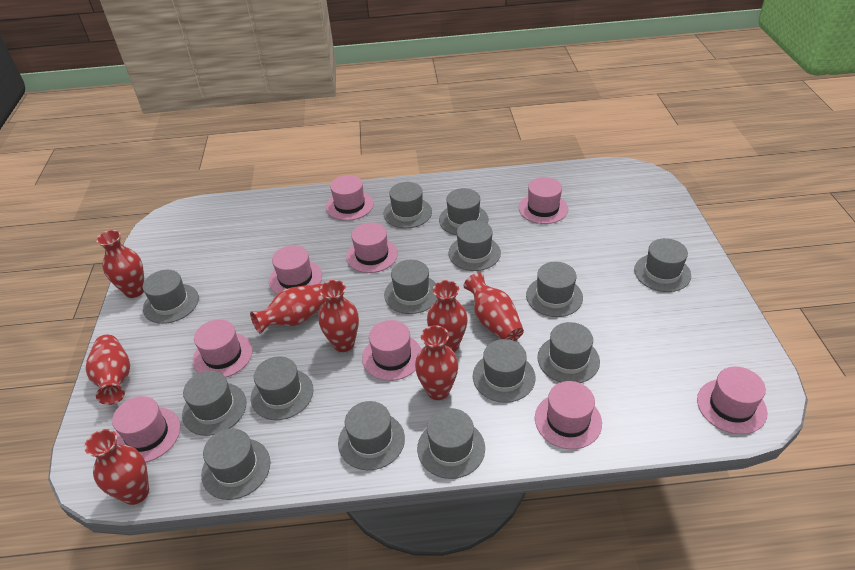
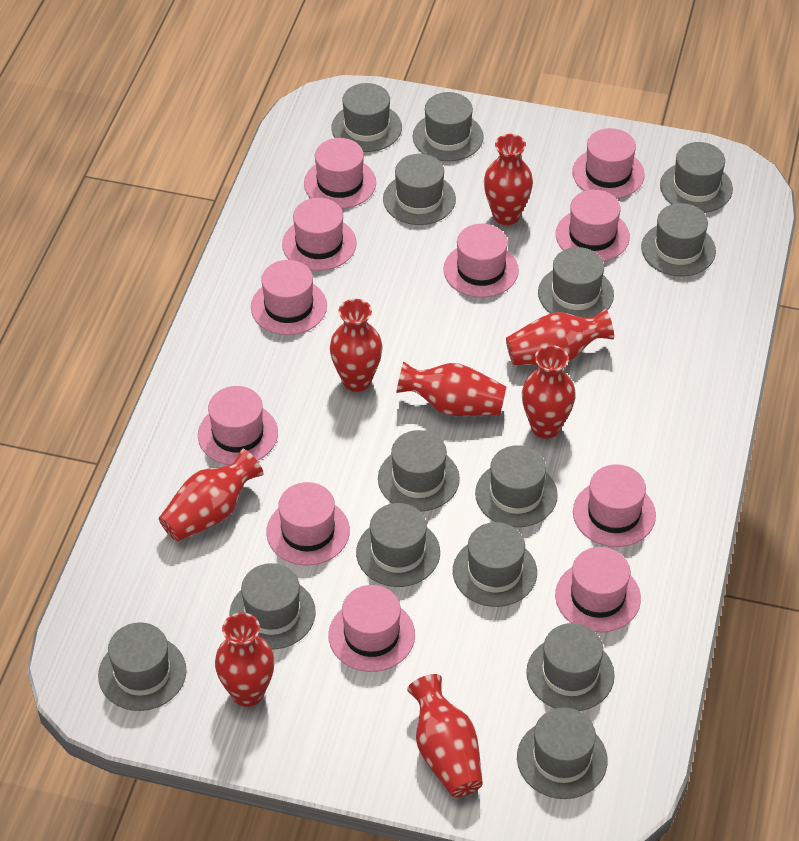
pink hat: 9 -> 11

